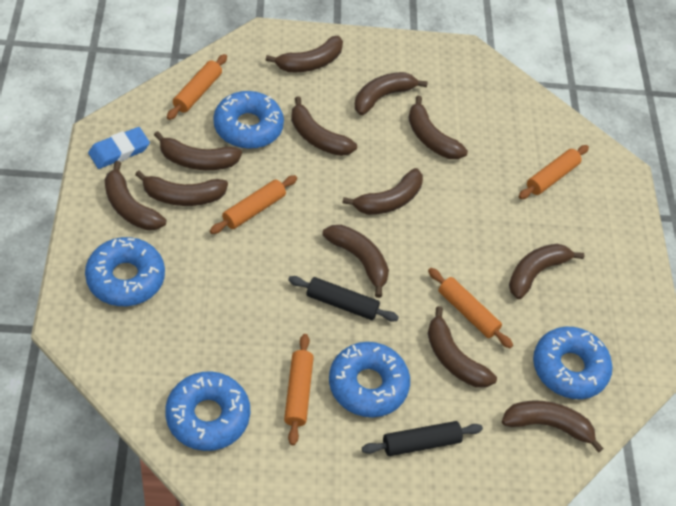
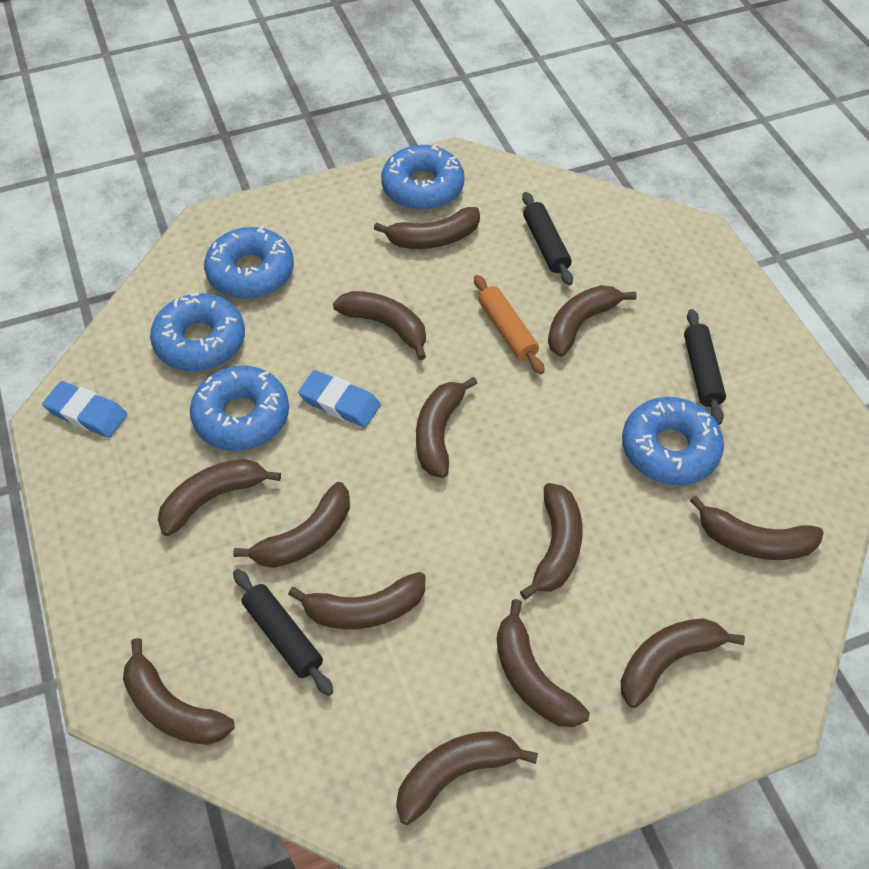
black rolling pin: 2 -> 3
blue eraser: 1 -> 2
brown banana: 12 -> 13
orange rolling pin: 5 -> 1

